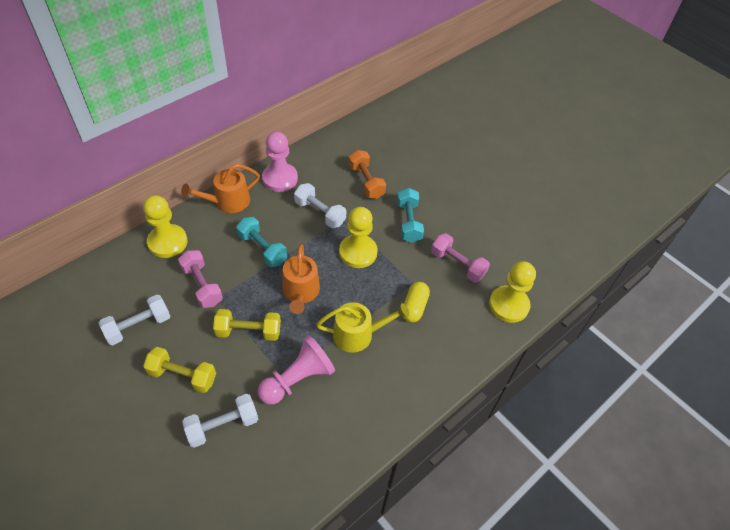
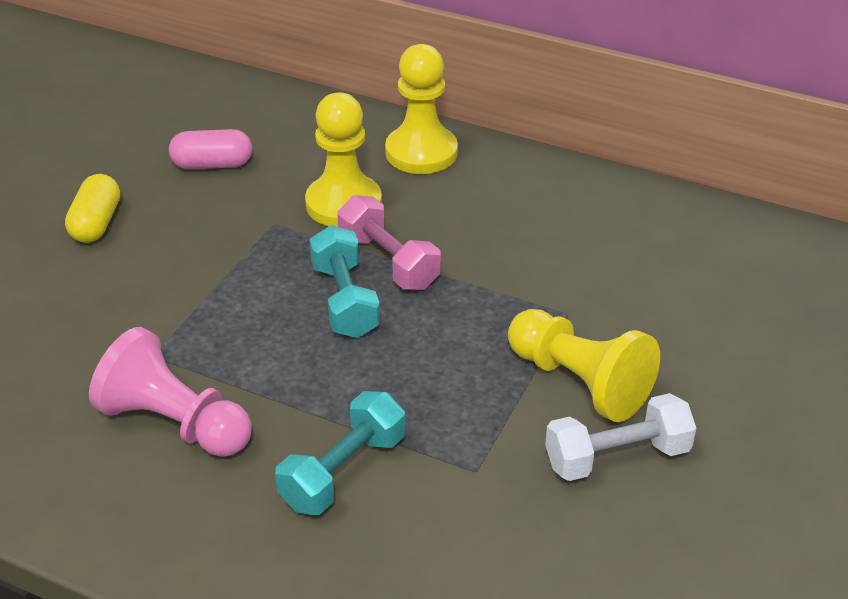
orange dumbbell: 1 -> 0
orange watering can: 2 -> 0
pink capsule: 0 -> 1
pink dumbbell: 2 -> 1
pink pawn: 2 -> 1
white dumbbell: 3 -> 1
yellow dumbbell: 2 -> 0
yellow watering can: 1 -> 0

